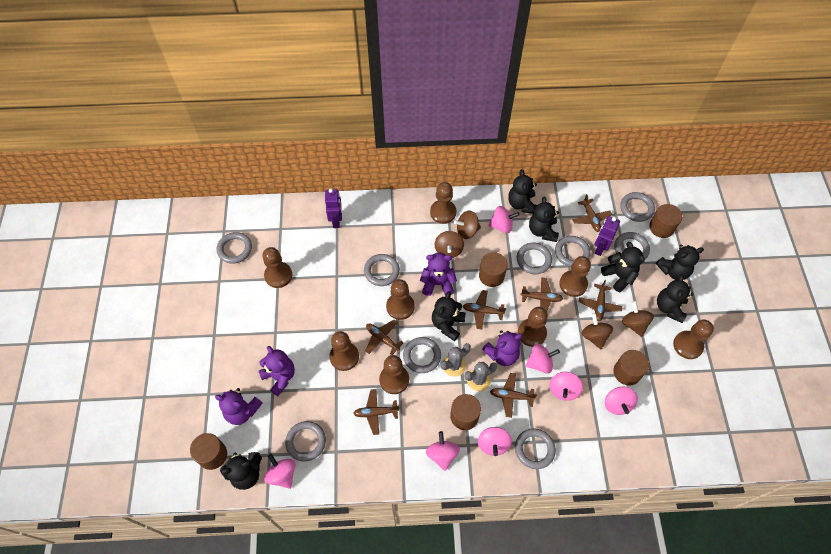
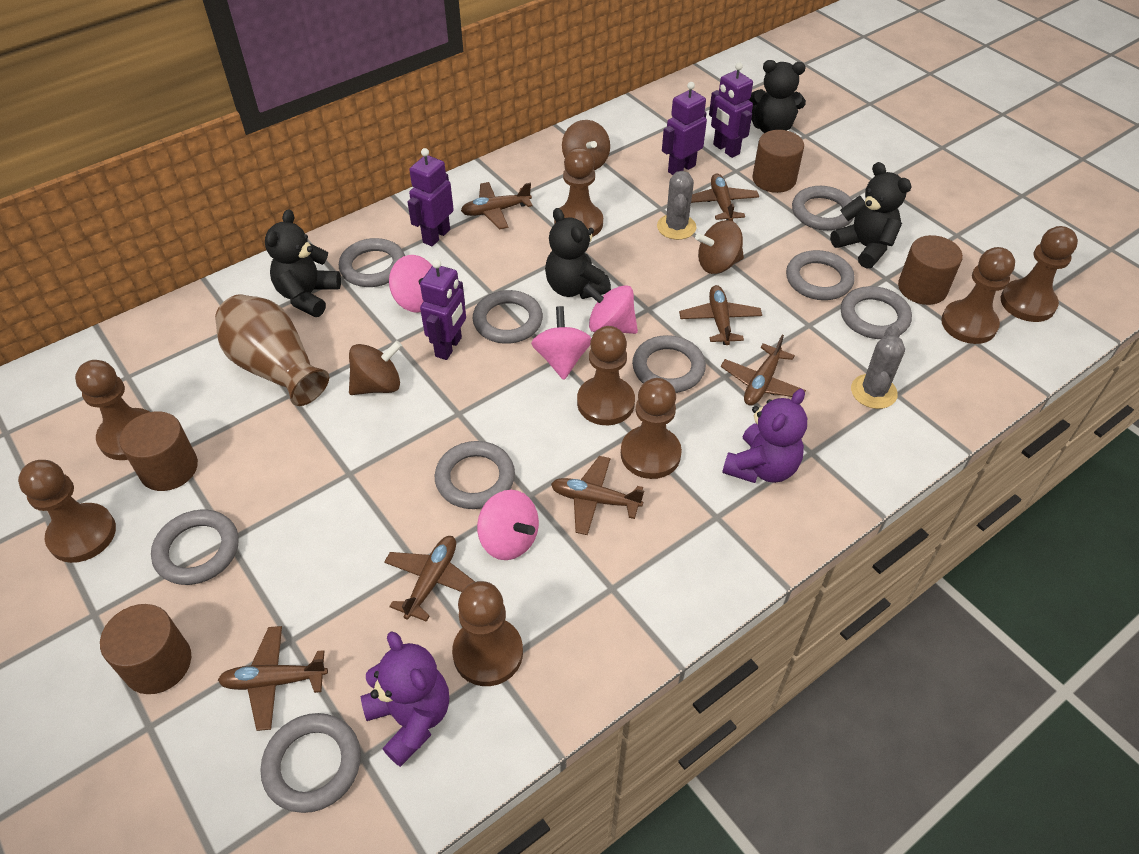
black teddy bear: 7 -> 4
brown cylinder: 5 -> 4
brown spinning top: 4 -> 3
brown vase: 0 -> 1
pink spinning top: 7 -> 4
purple robot: 2 -> 4
purple teddy bear: 4 -> 2

